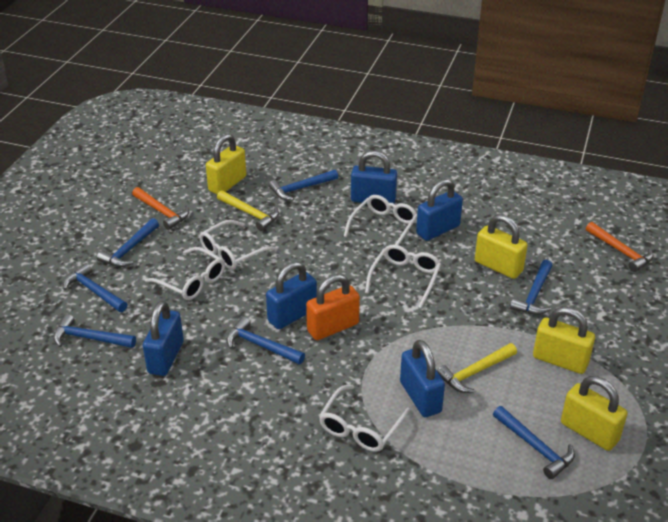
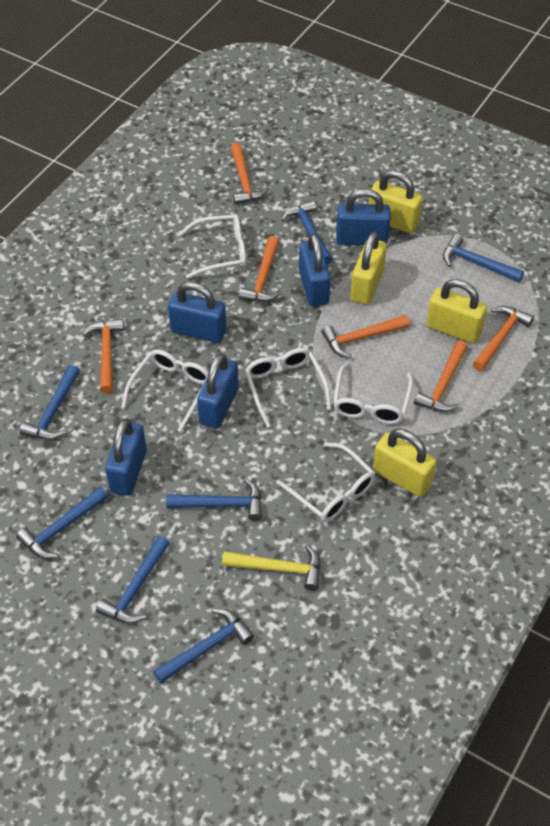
orange hammer: 2 -> 6
orange padlock: 1 -> 0
yellow hammer: 2 -> 1

